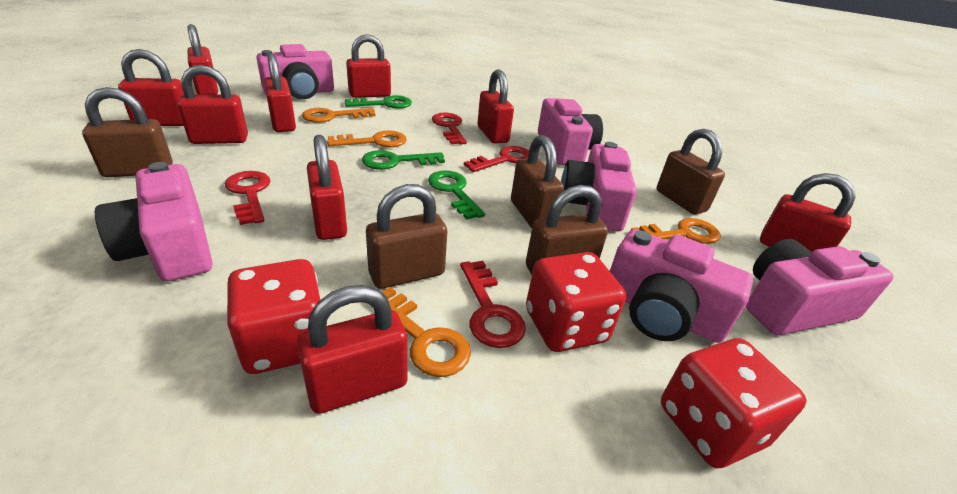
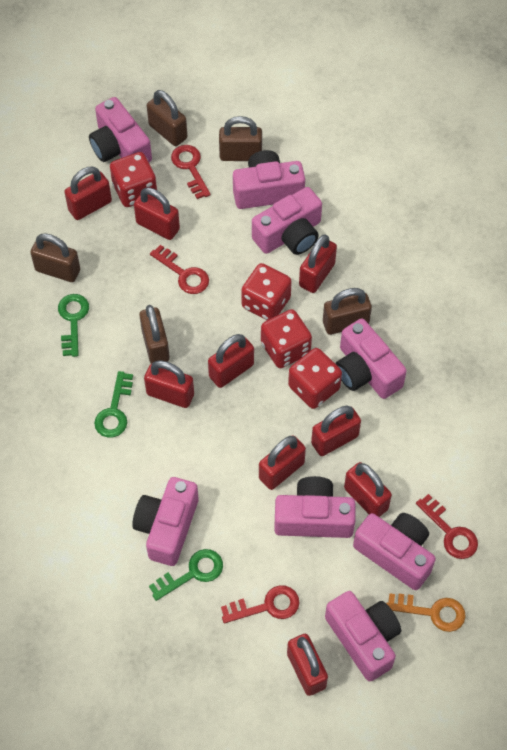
orange key: 4 -> 1
pink camera: 6 -> 8
red dice: 3 -> 4

